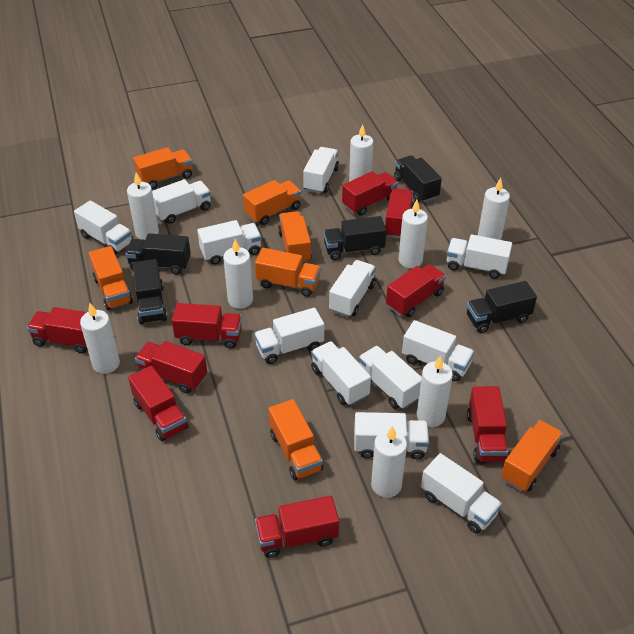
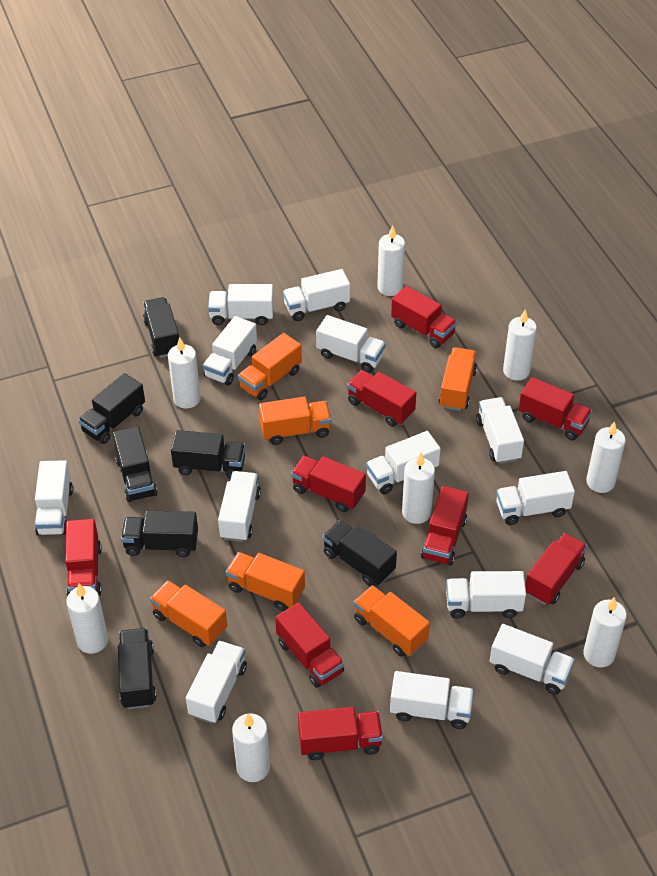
black truck: 5 -> 7
orange truck: 7 -> 6
white truck: 12 -> 13

